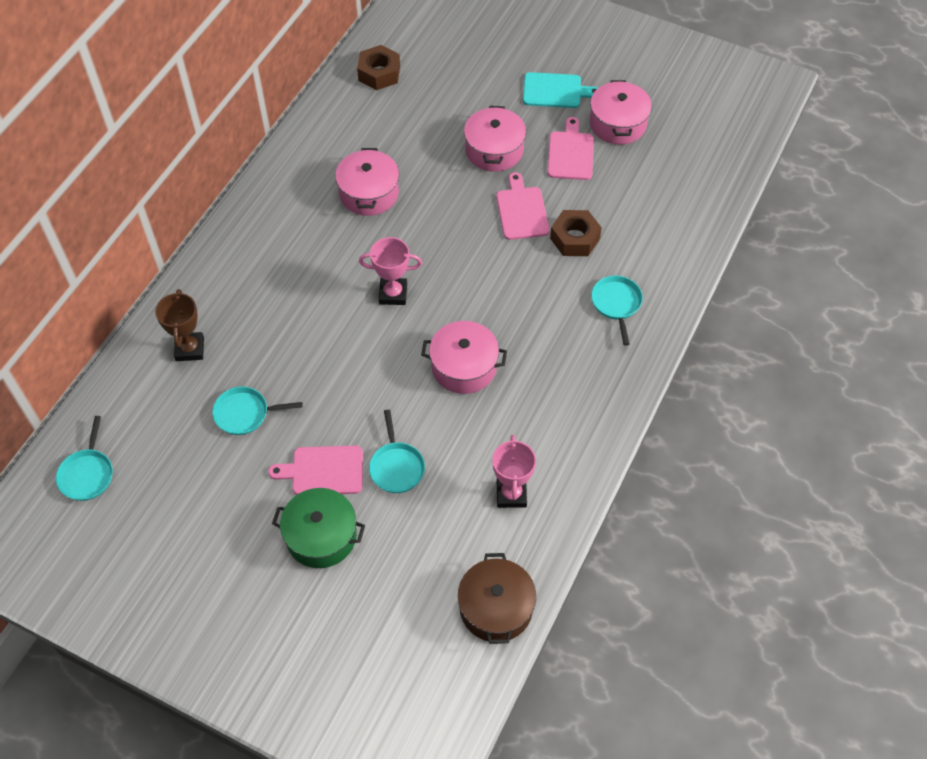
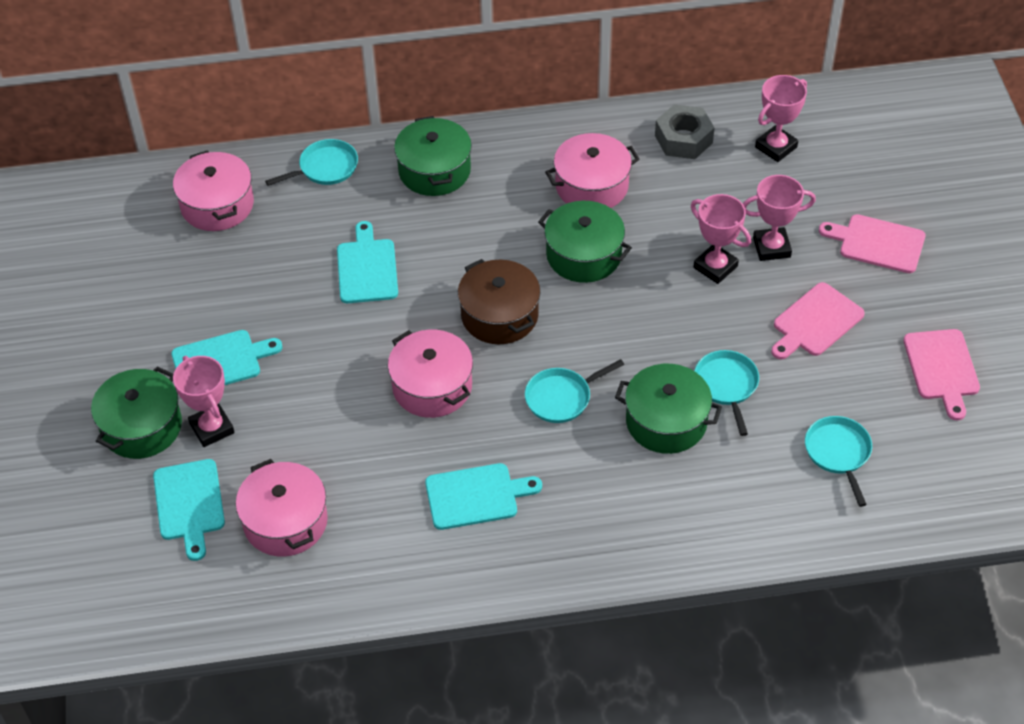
brown nut: 2 -> 0
brown trophy: 1 -> 0
green pot: 1 -> 4
grey nut: 0 -> 1
pink trophy: 2 -> 4
turquoise cutting board: 1 -> 4

